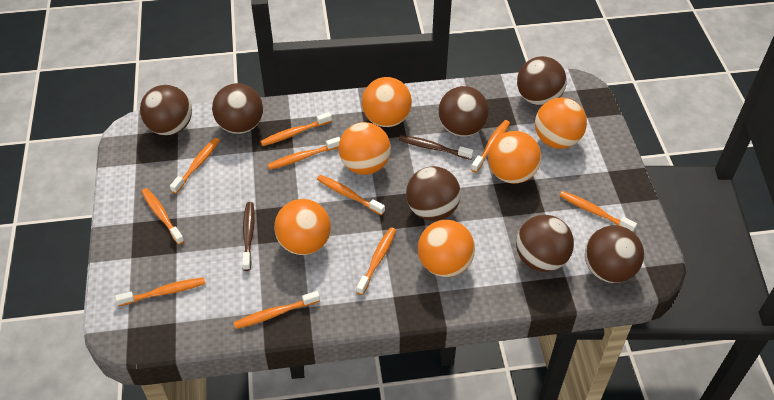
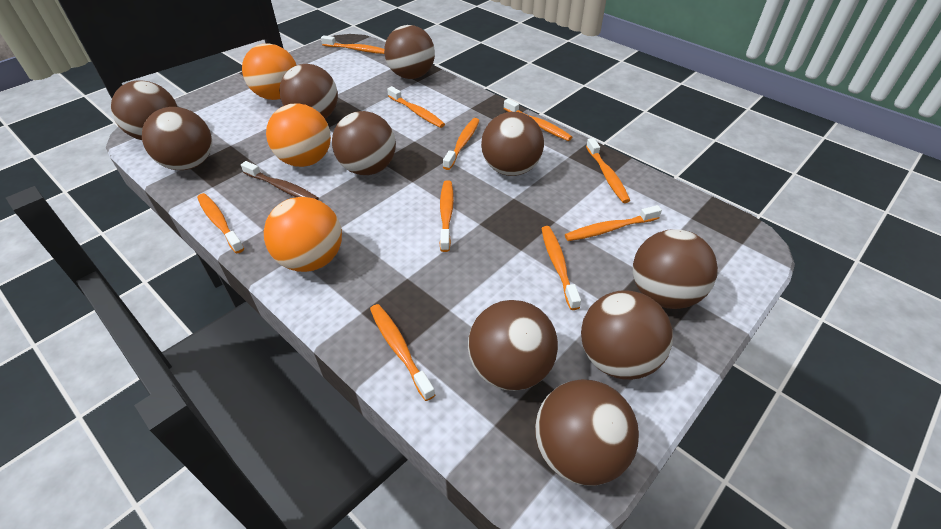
brown ball: 7 -> 10
brown toothbrush: 2 -> 1
orange ball: 6 -> 3

